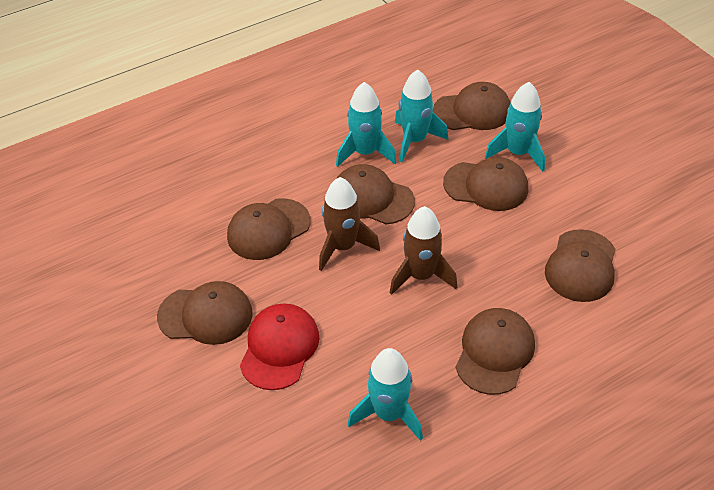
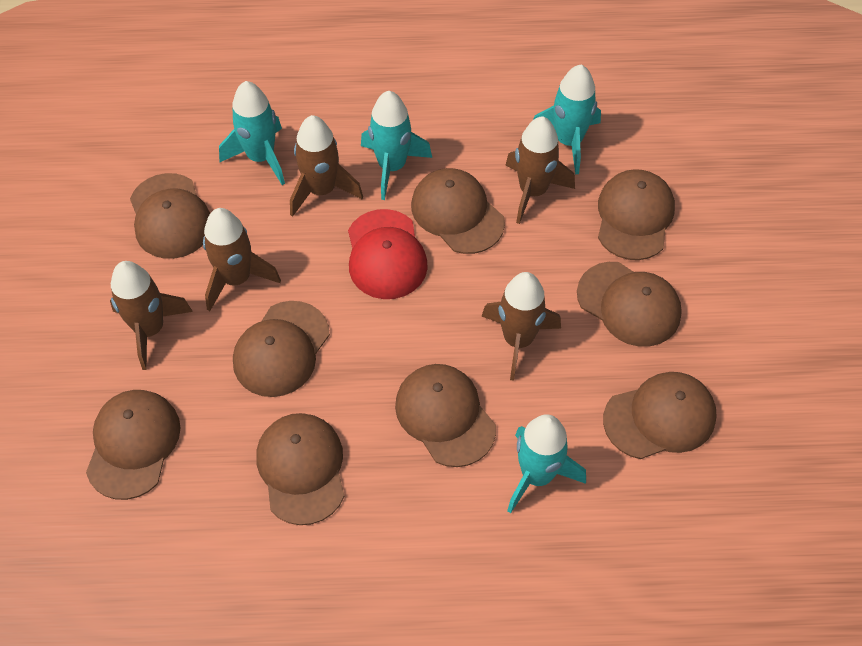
brown cap: 7 -> 9
brown rocket: 2 -> 5

